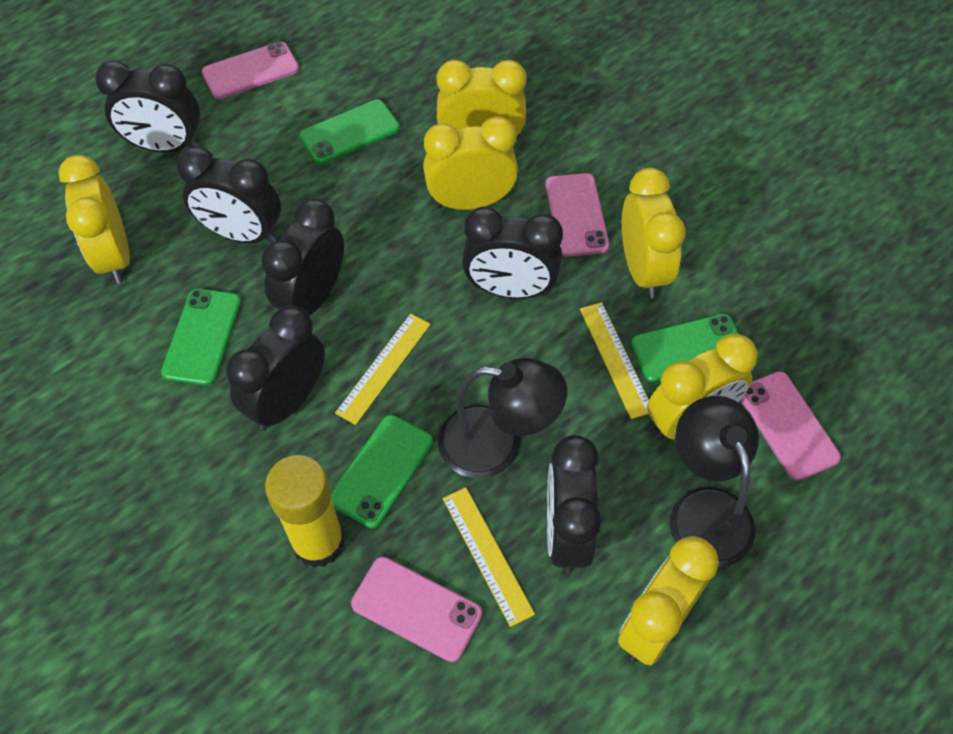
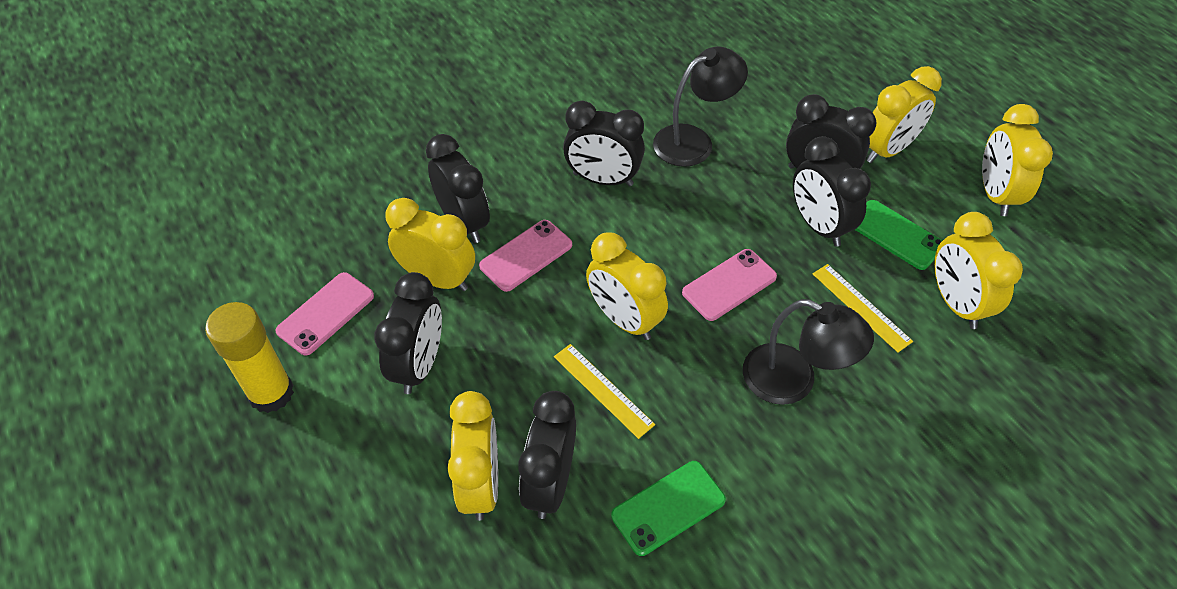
green phone: 4 -> 2
pink phone: 4 -> 3
yellow ruler: 3 -> 2

